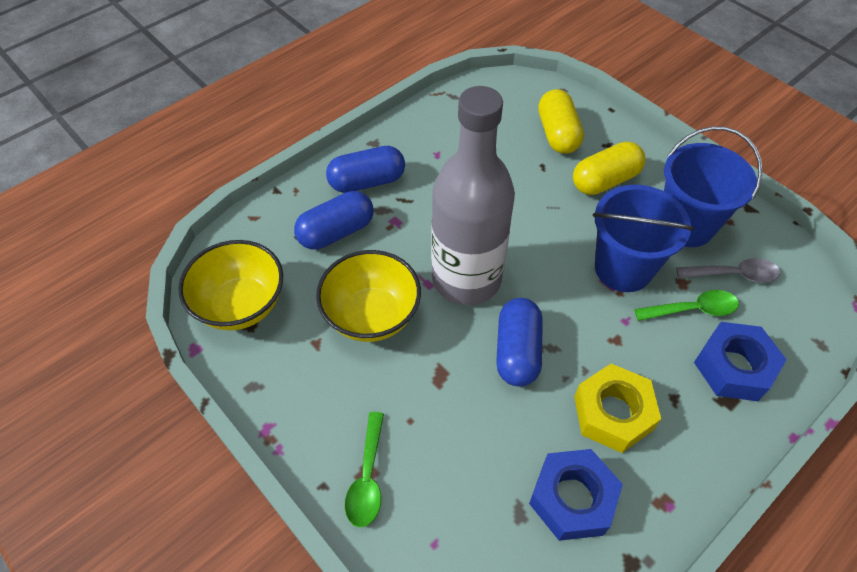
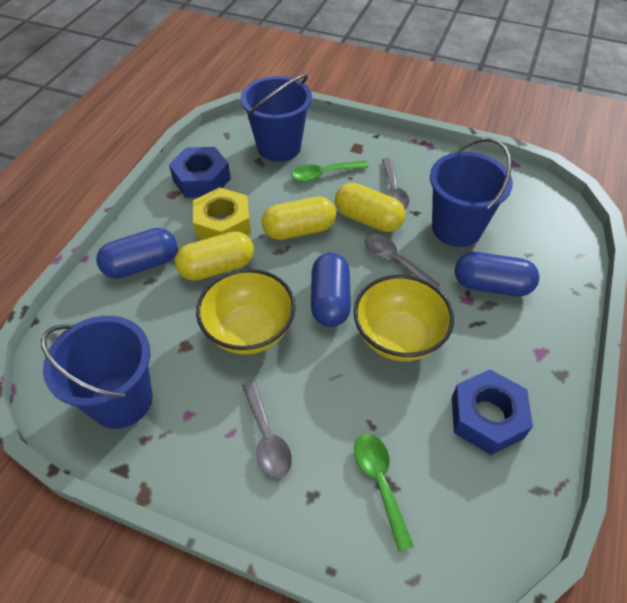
blue bucket: 2 -> 3
grey bottle: 1 -> 0
grey spoon: 1 -> 3
yellow capsule: 2 -> 3

